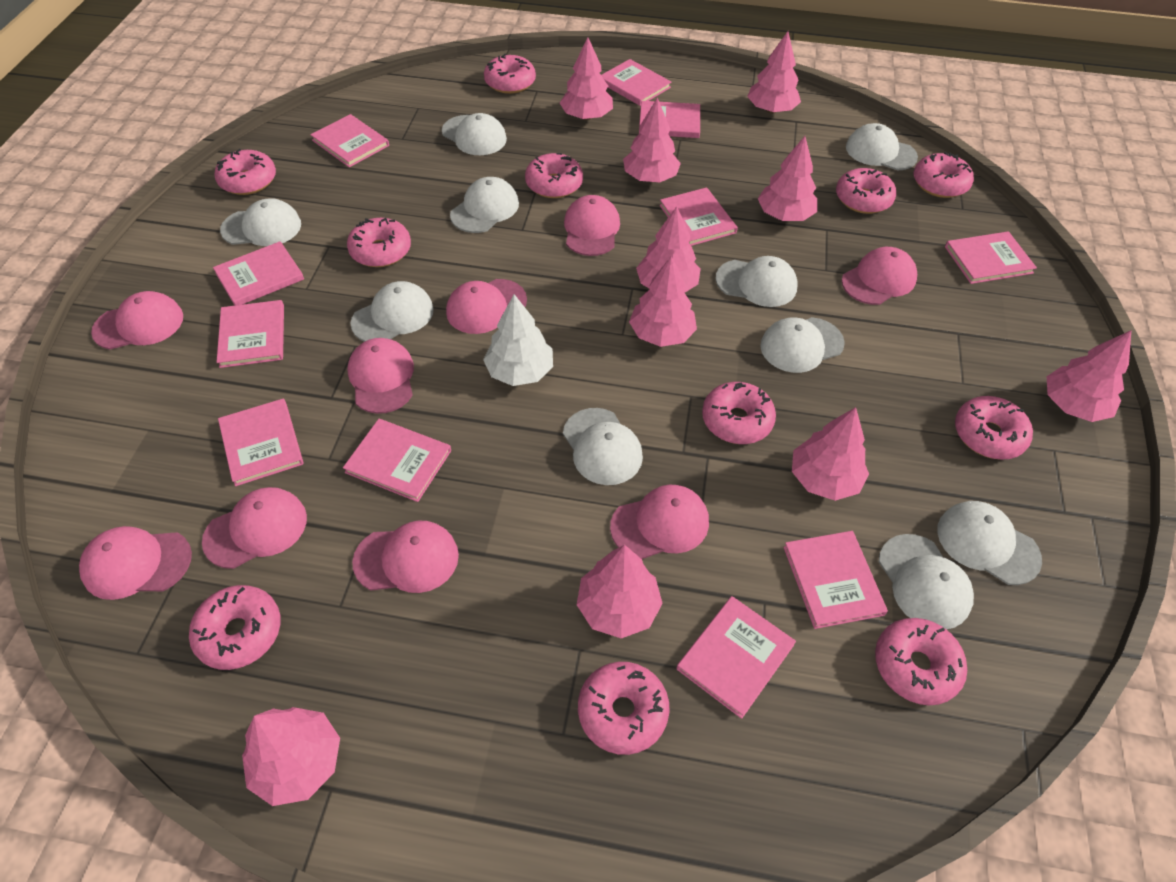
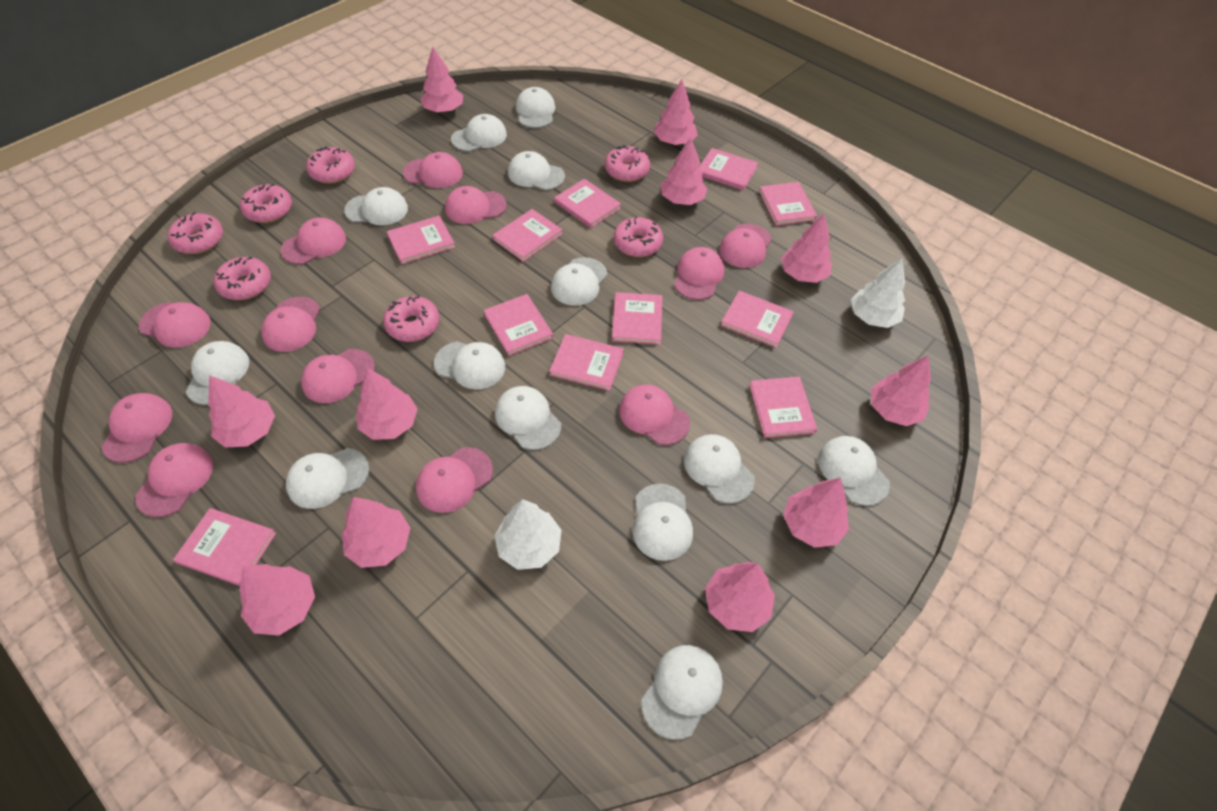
pink cap: 9 -> 12
pink donut: 11 -> 7
pink tree: 10 -> 11
white cap: 10 -> 13
white tree: 1 -> 2

